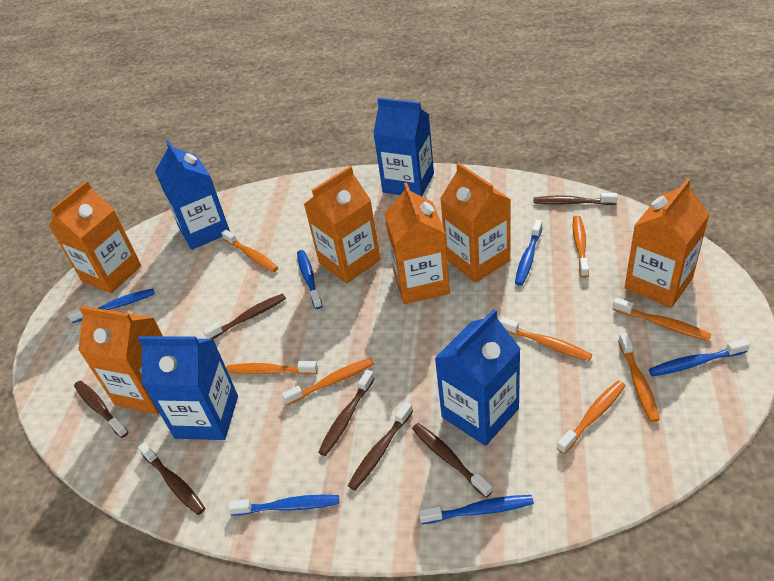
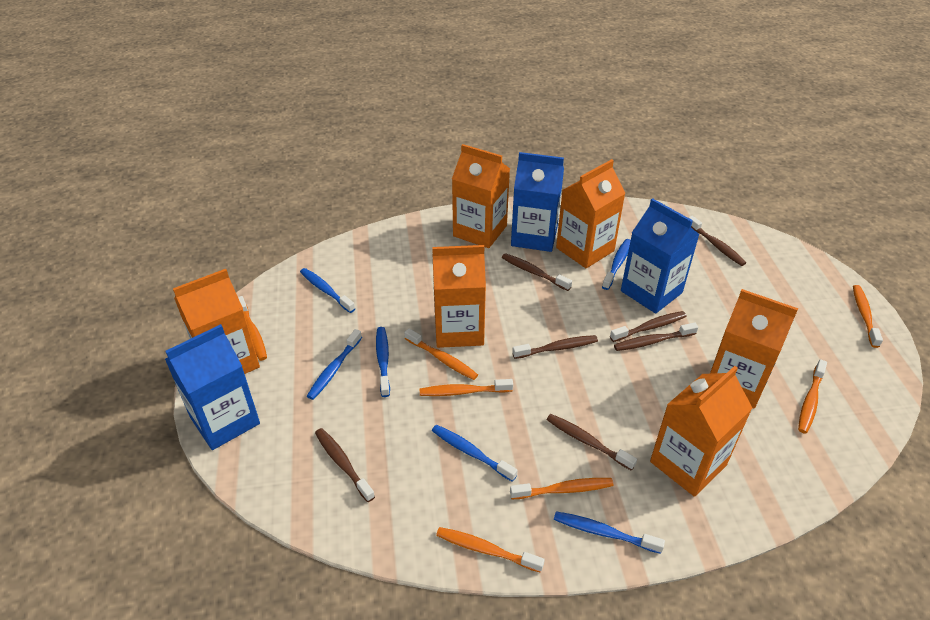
blue carton: 4 -> 3
orange toothbrush: 8 -> 7

